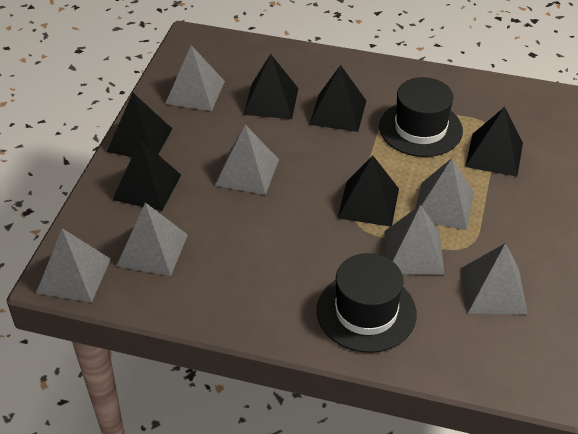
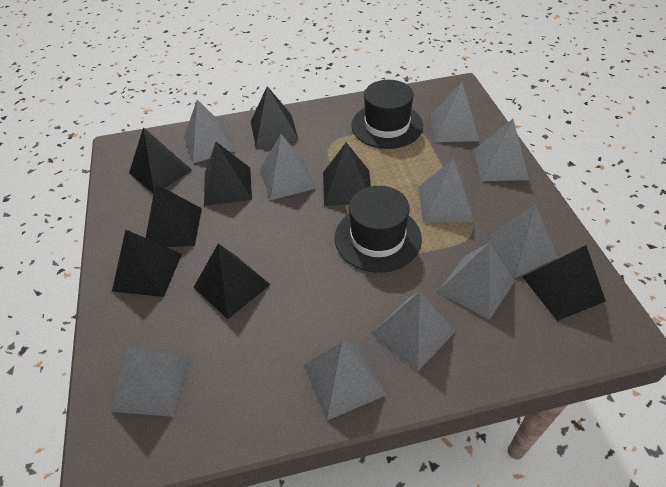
black pyramid: 6 -> 8
grey pyramid: 7 -> 10

